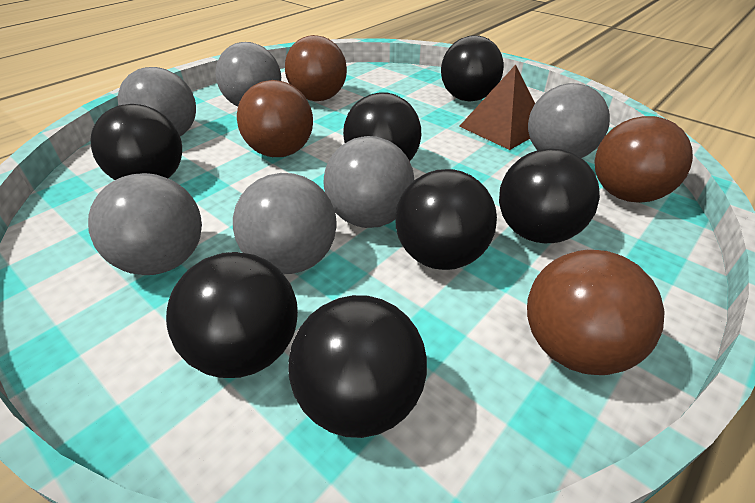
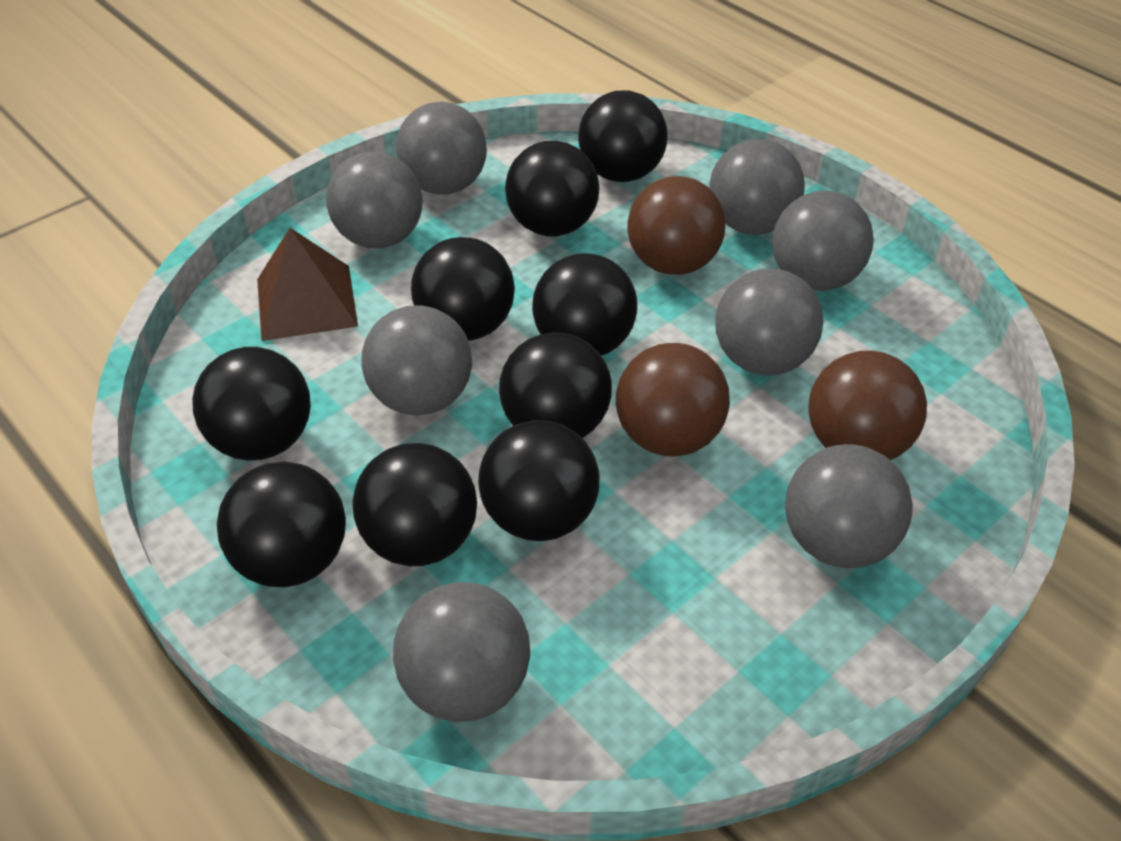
black ball: 7 -> 9
brown ball: 4 -> 3
grey ball: 6 -> 8

